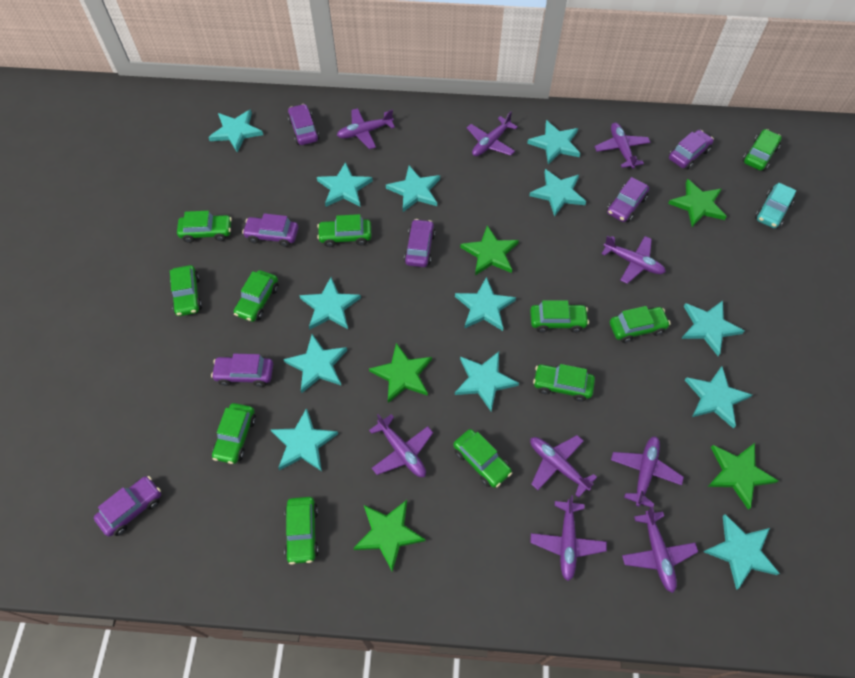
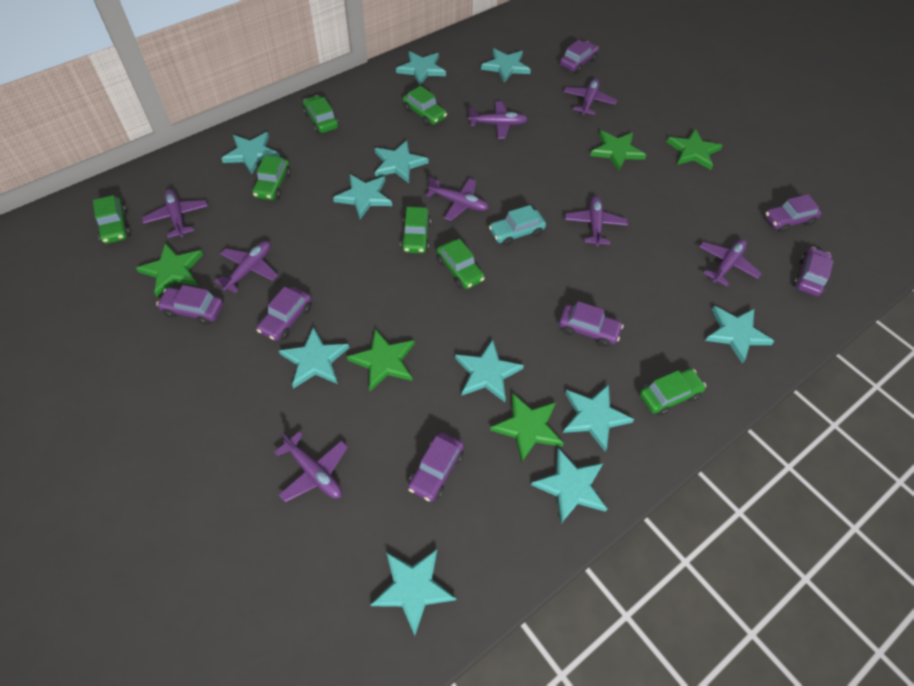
green car: 11 -> 7
purple plane: 9 -> 8
turquoise star: 13 -> 11

